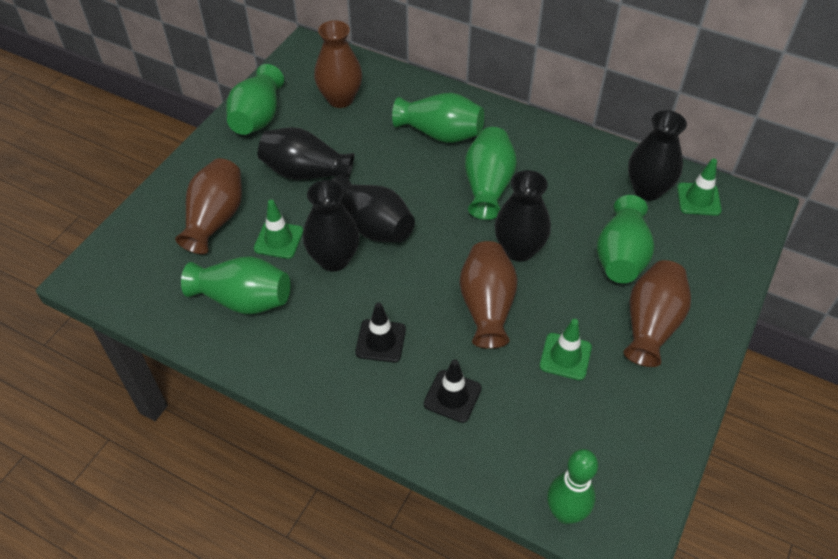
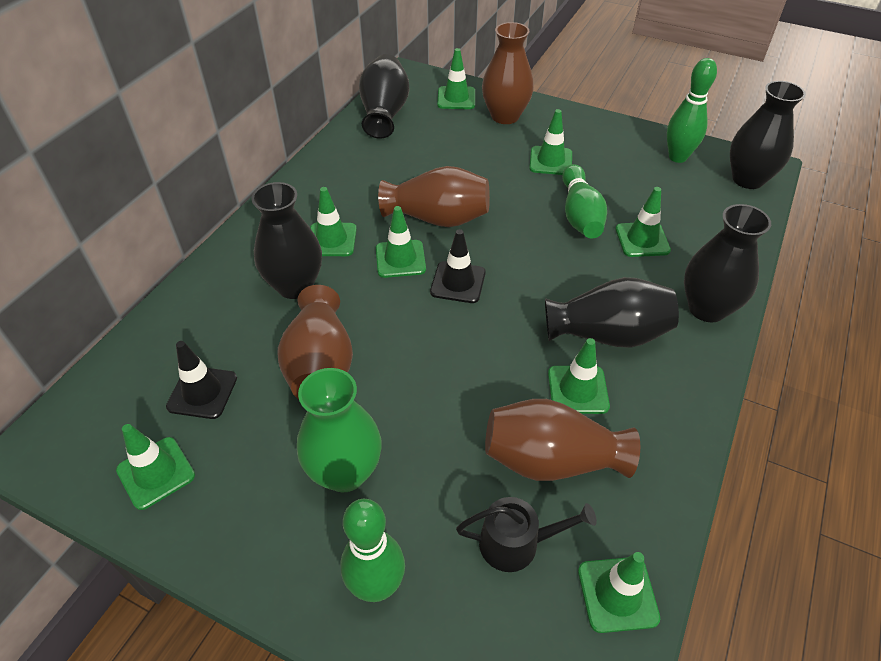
black watering can: 0 -> 1
green bowling pin: 1 -> 3
green traffic cone: 3 -> 8
green vase: 5 -> 1

